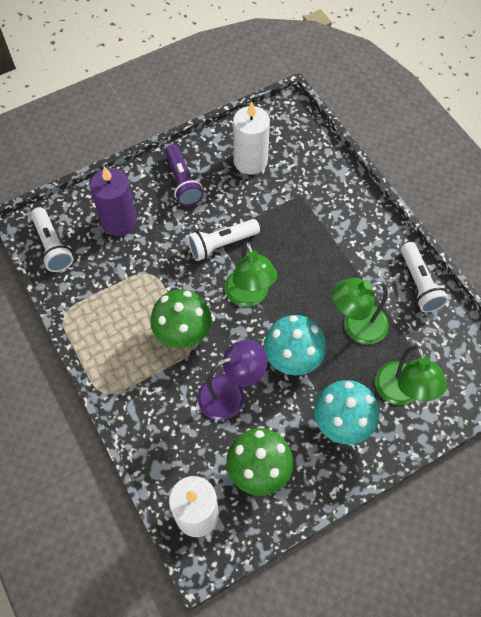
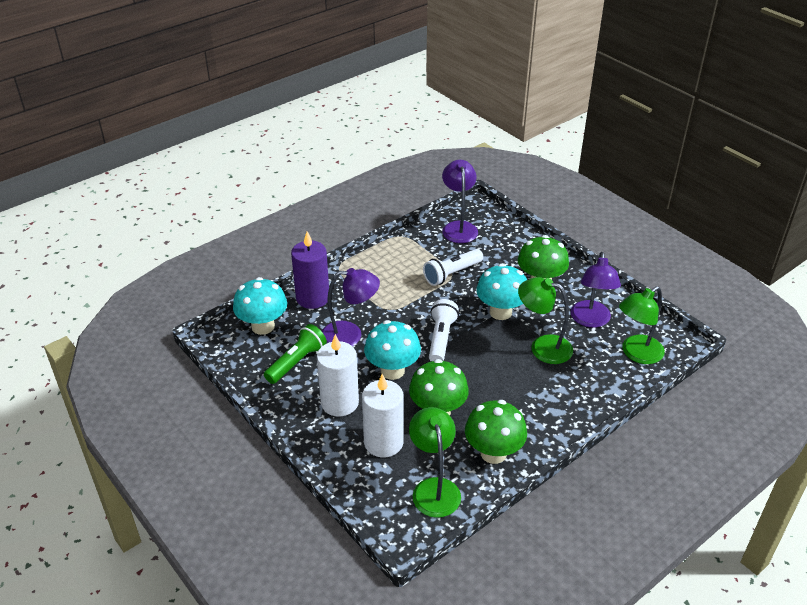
green flashlight: 0 -> 1
green mushroom: 2 -> 3
purple flashlight: 1 -> 0
purple lamp: 1 -> 3
turquoise mushroom: 2 -> 3
white flashlight: 3 -> 2

